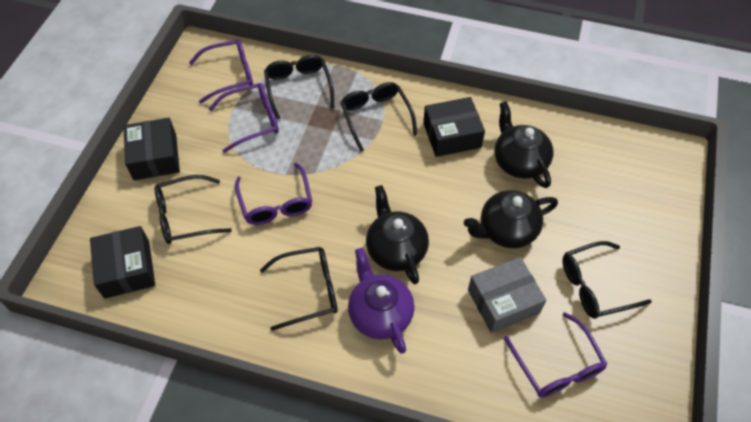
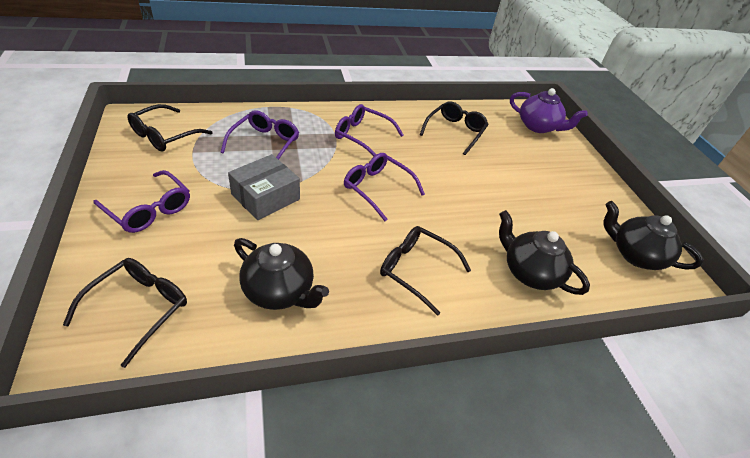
black box: 3 -> 0
black glasses: 5 -> 4

